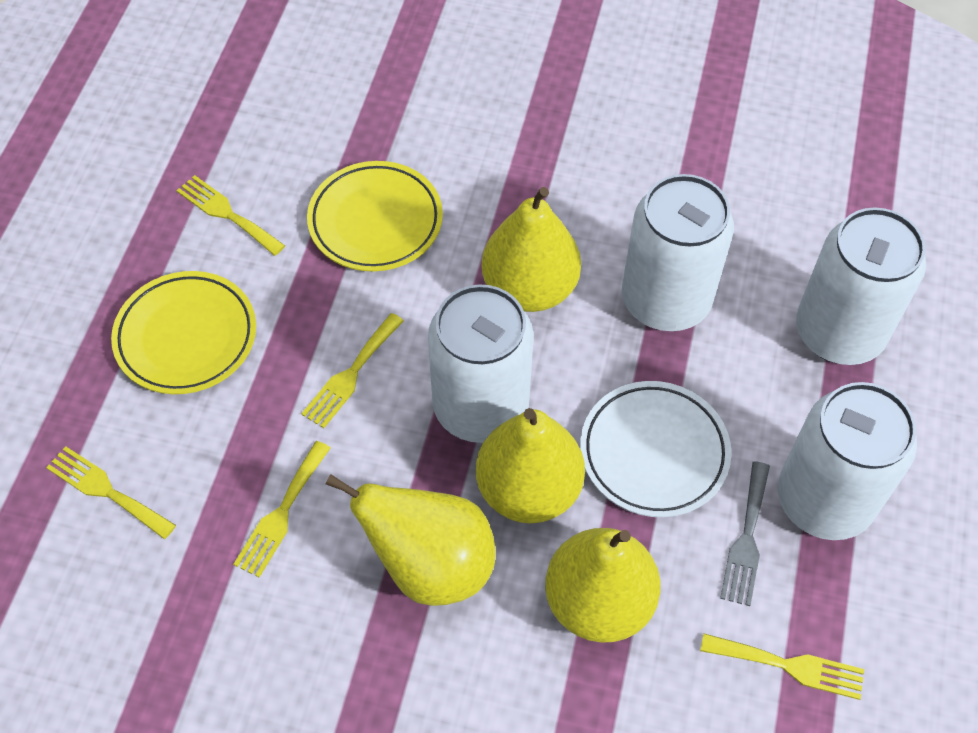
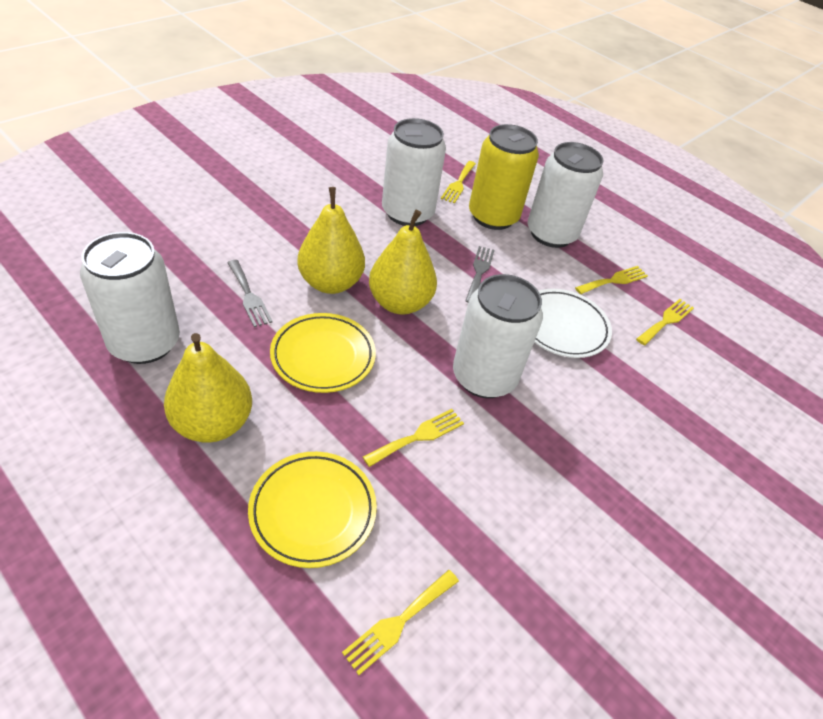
grey fork: 1 -> 2
yellow can: 0 -> 1
yellow pear: 4 -> 3

